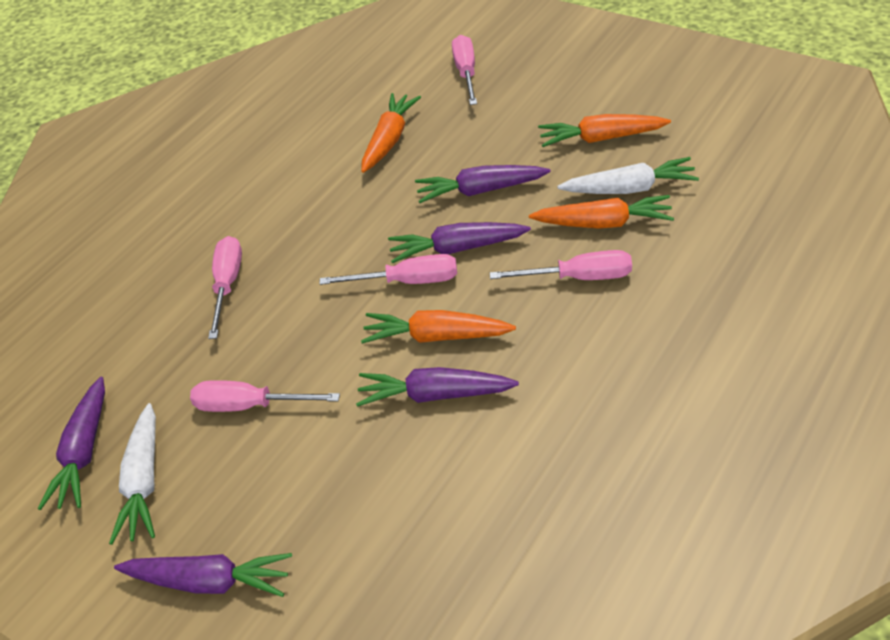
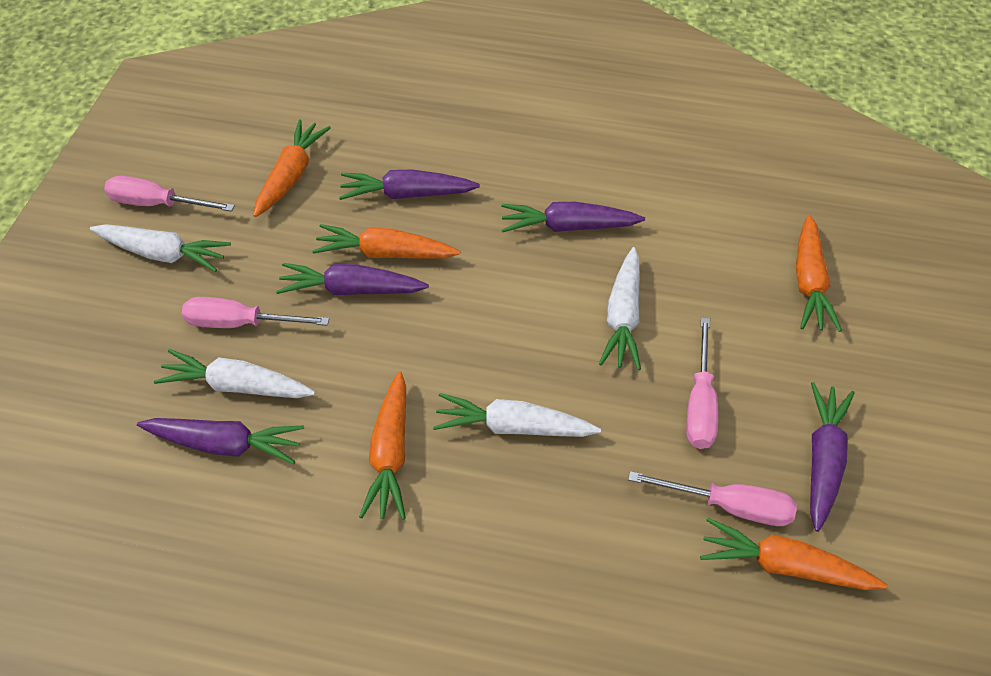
orange carrot: 4 -> 5
pink screwdriver: 5 -> 4
white carrot: 2 -> 4

